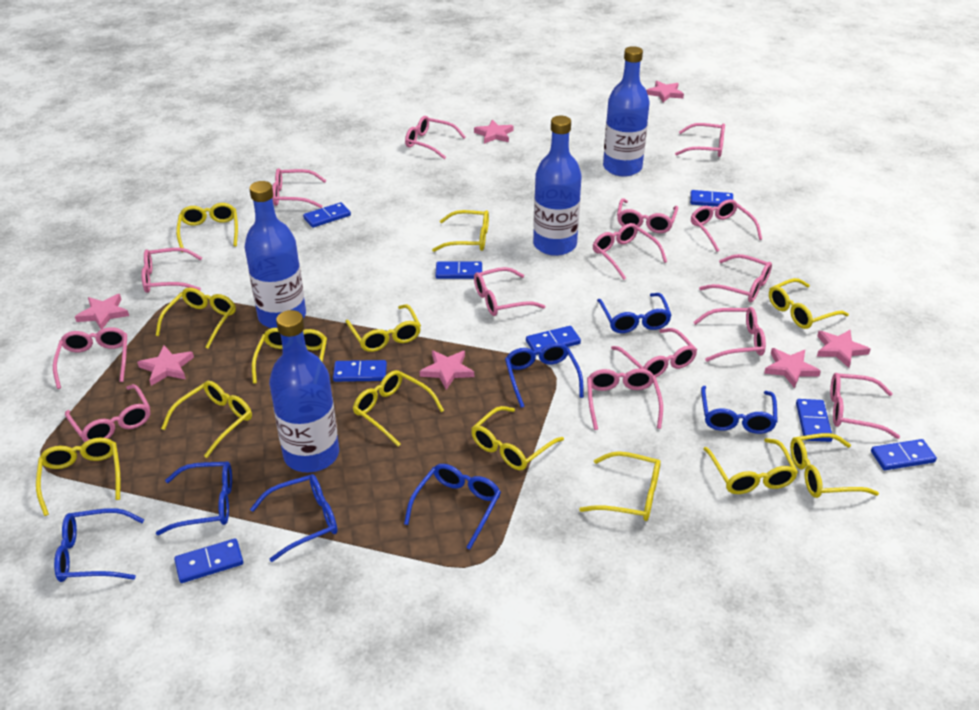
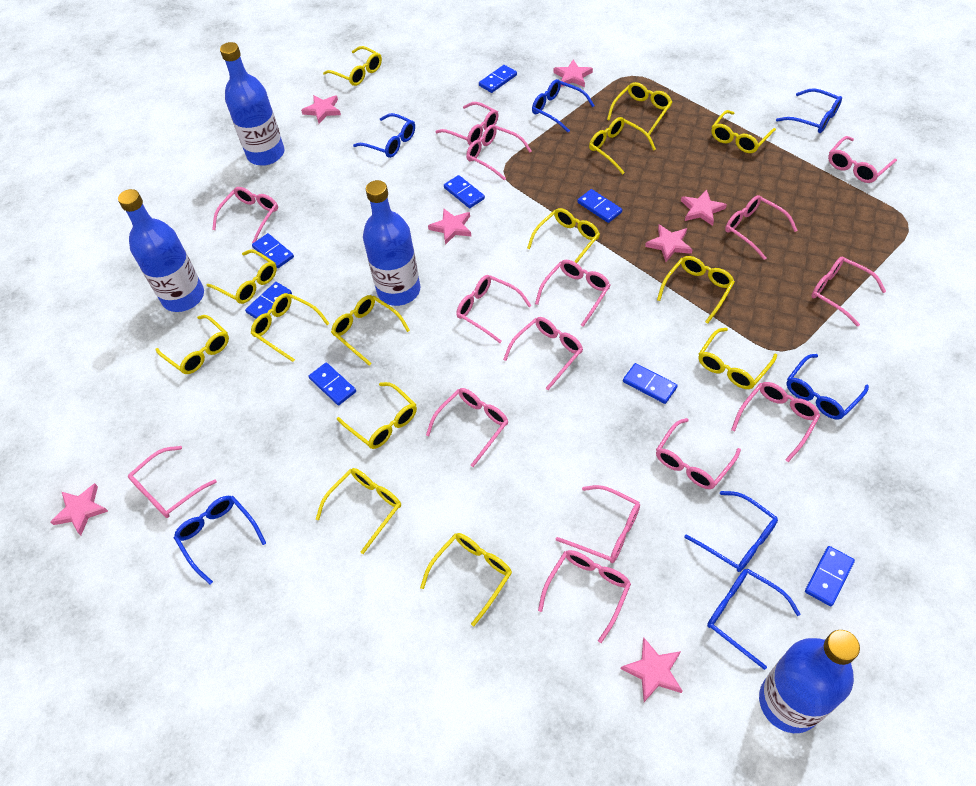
yellow glasses: 13 -> 14

